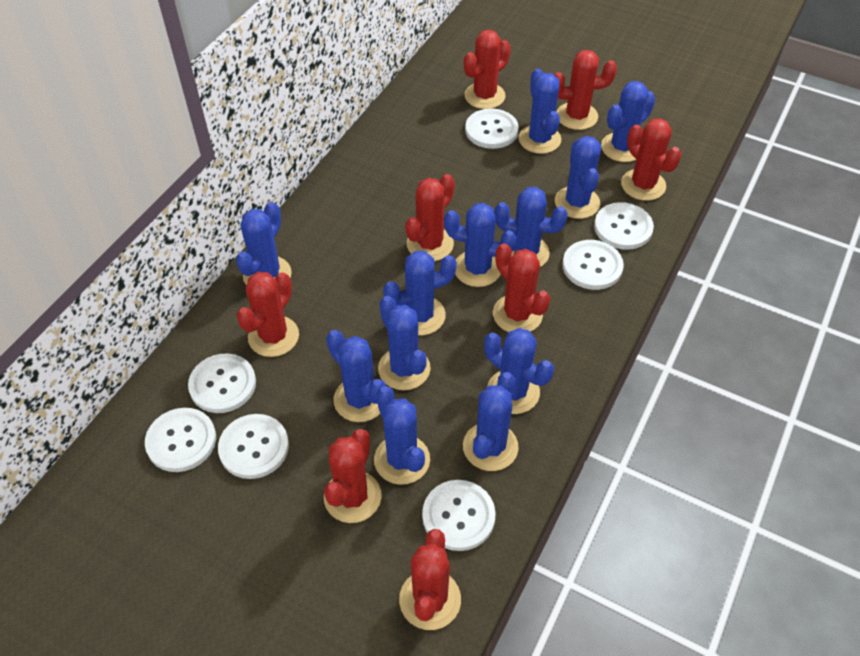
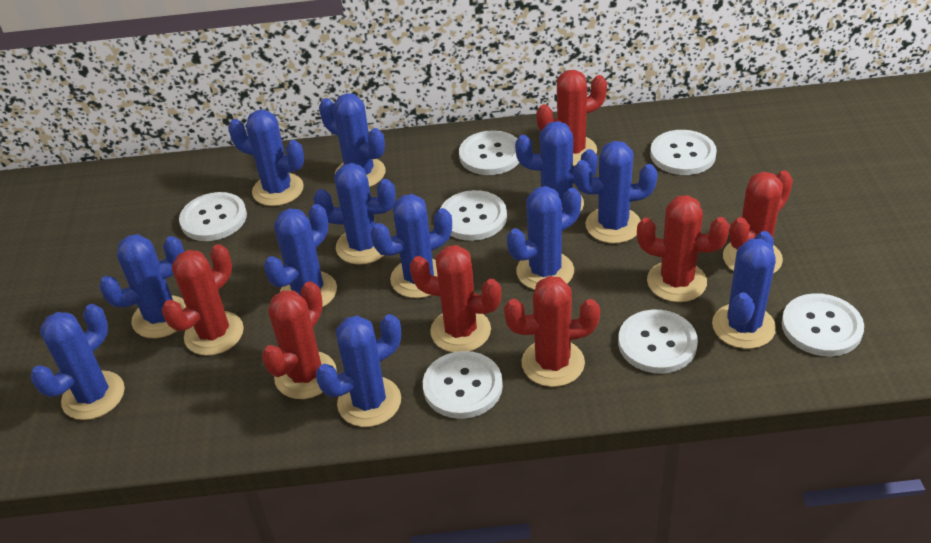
red cactus: 8 -> 7

